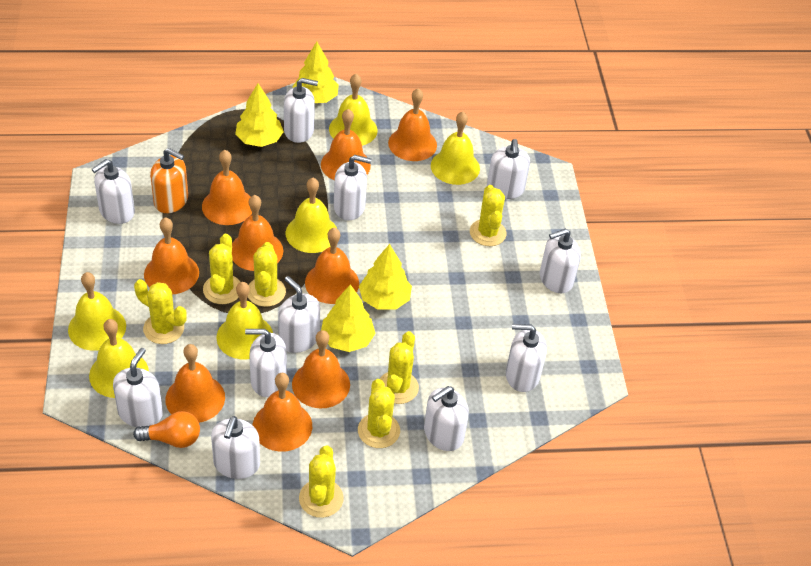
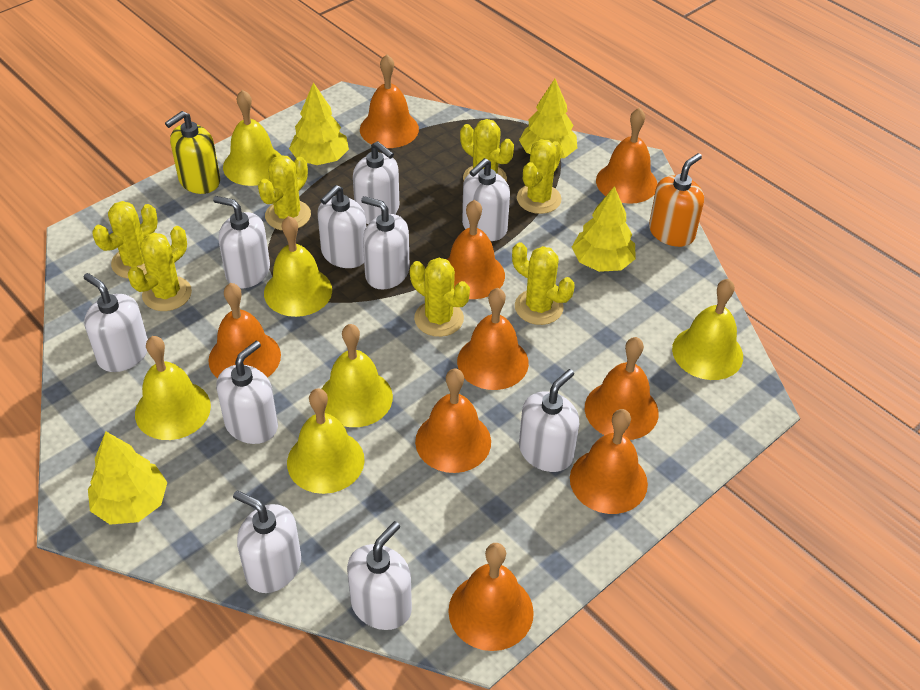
orange light bulb: 1 -> 0
white soap dispenser: 11 -> 10
yellow soap dispenser: 0 -> 1

